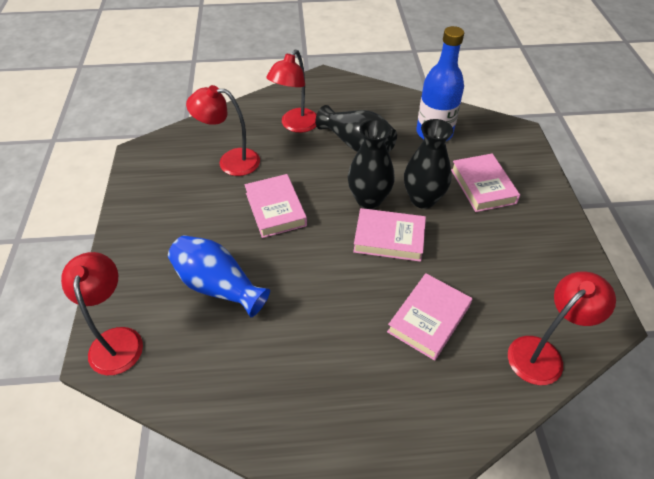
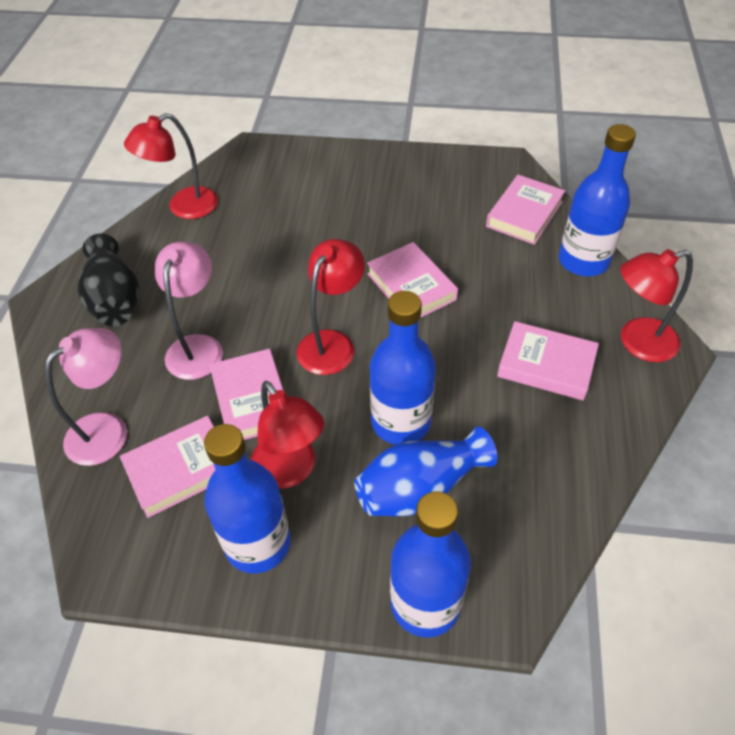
black vase: 3 -> 1
blue bottle: 1 -> 4
pink book: 4 -> 5
pink lamp: 0 -> 2

